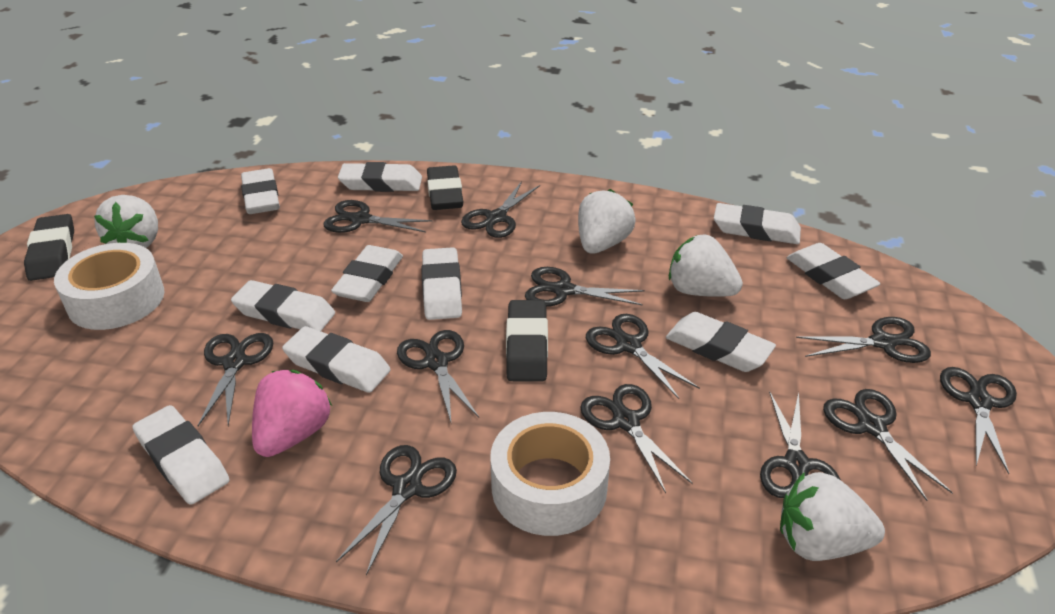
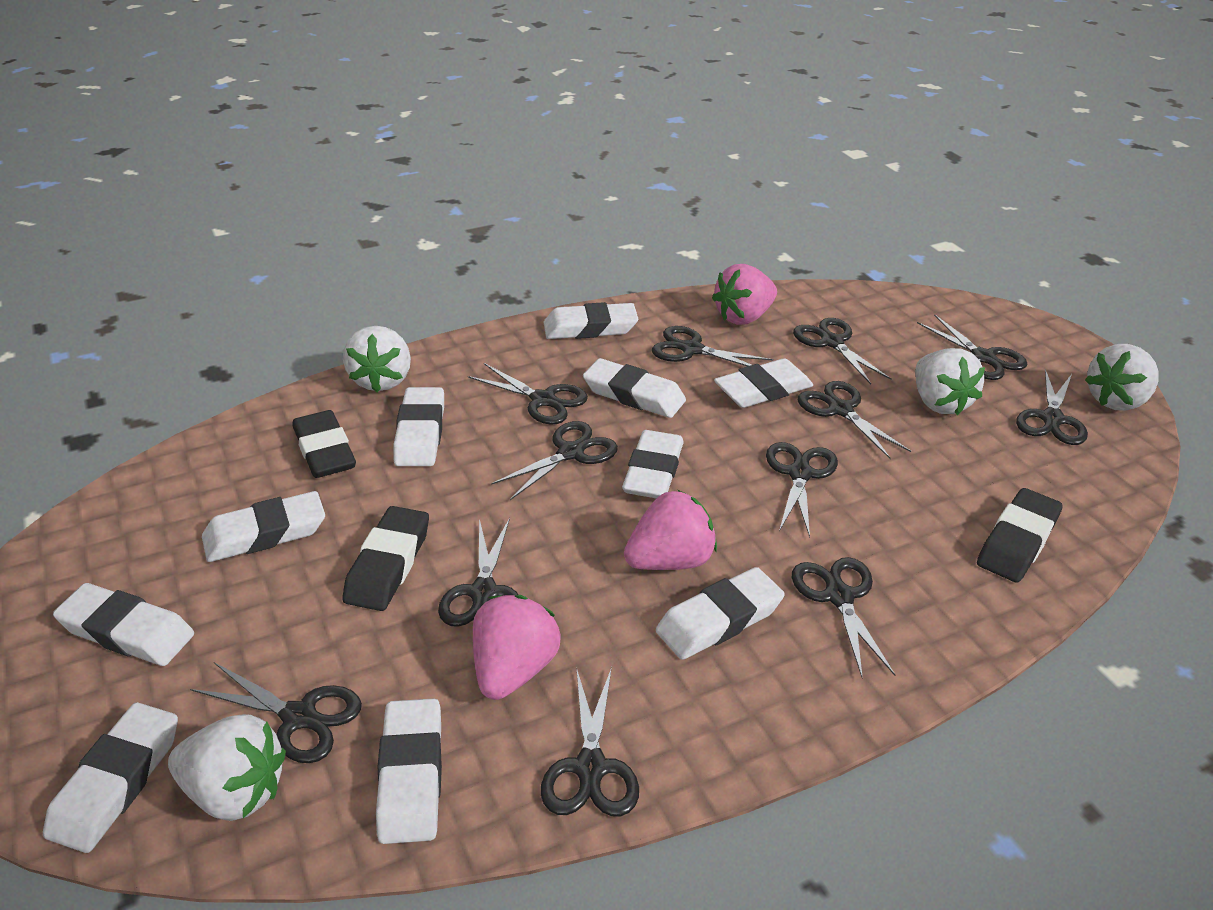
pink strawberry: 1 -> 3
white tape: 2 -> 0

